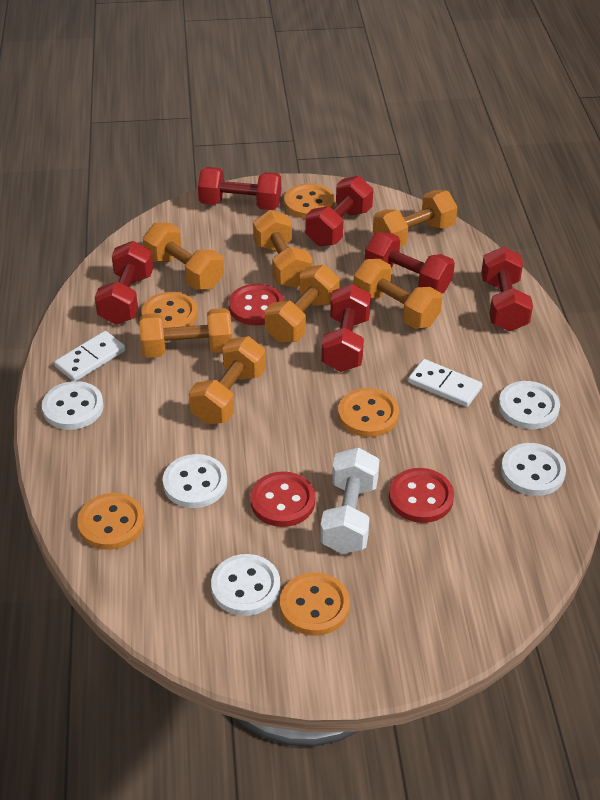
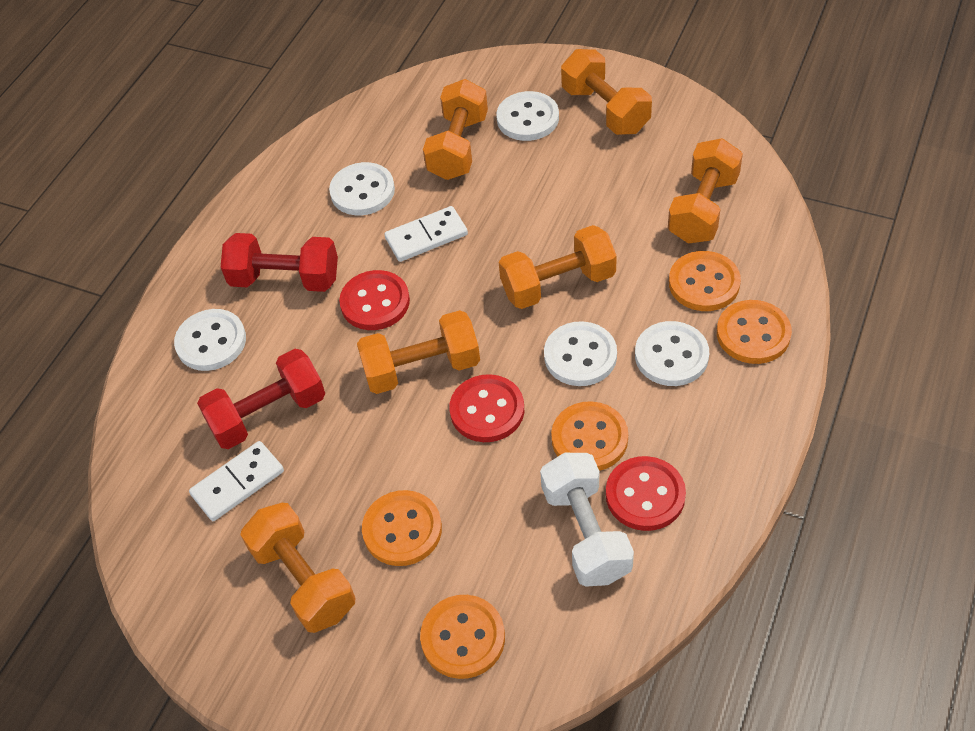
orange dumbbell: 7 -> 6
red dumbbell: 6 -> 2

